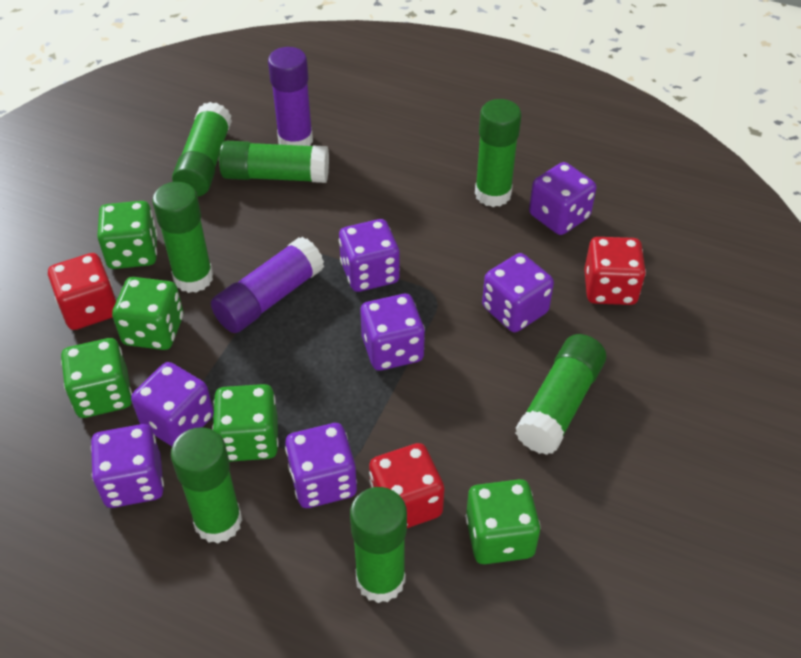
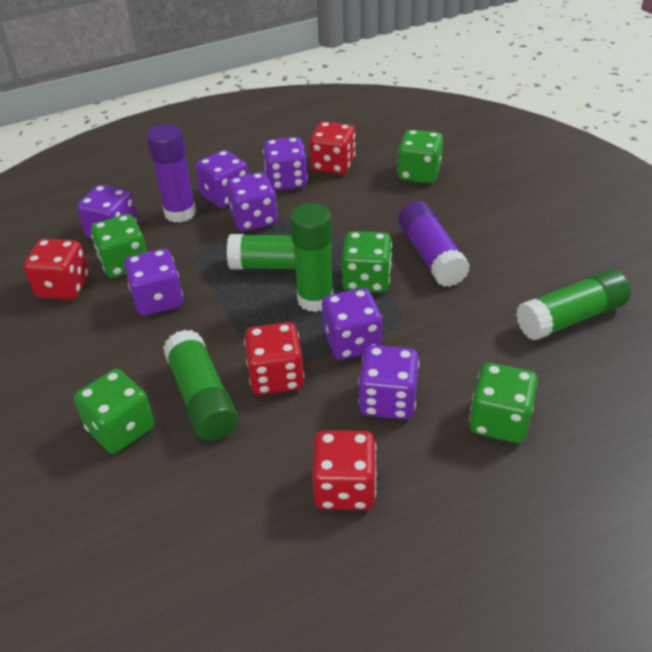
green glue stick: 7 -> 4
red dice: 3 -> 4

